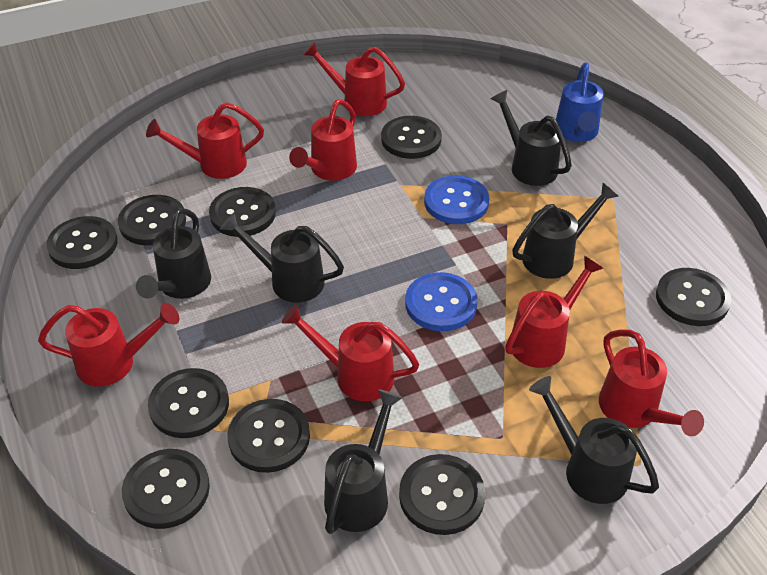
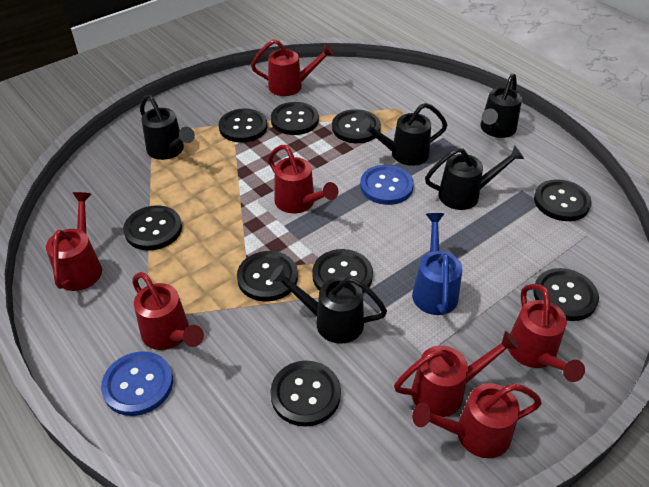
black watering can: 6 -> 5

